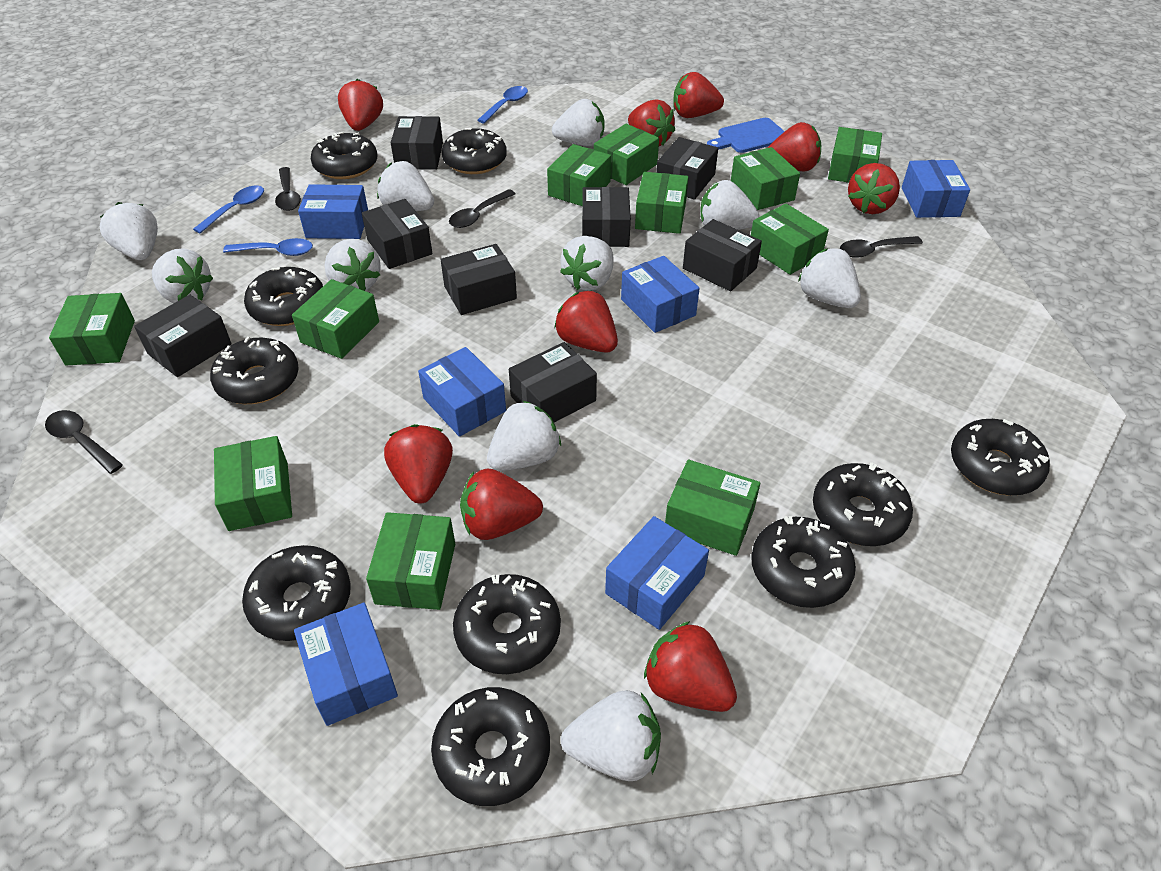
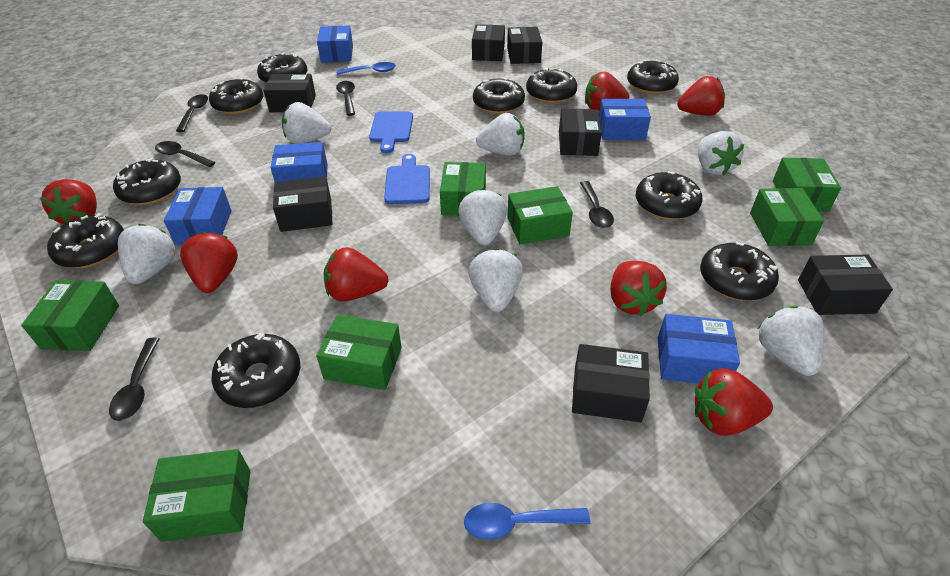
black box: 8 -> 7
black spoon: 4 -> 5
blue box: 6 -> 5
blue cutting board: 1 -> 2
blue spoon: 3 -> 2
green box: 11 -> 7
red strawberry: 9 -> 7
white strawberry: 10 -> 7

